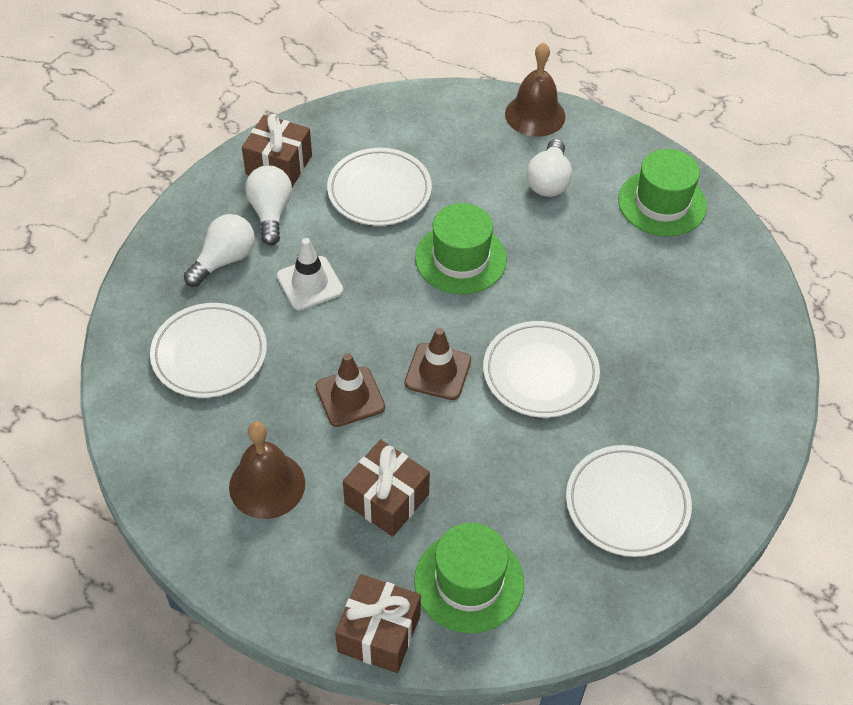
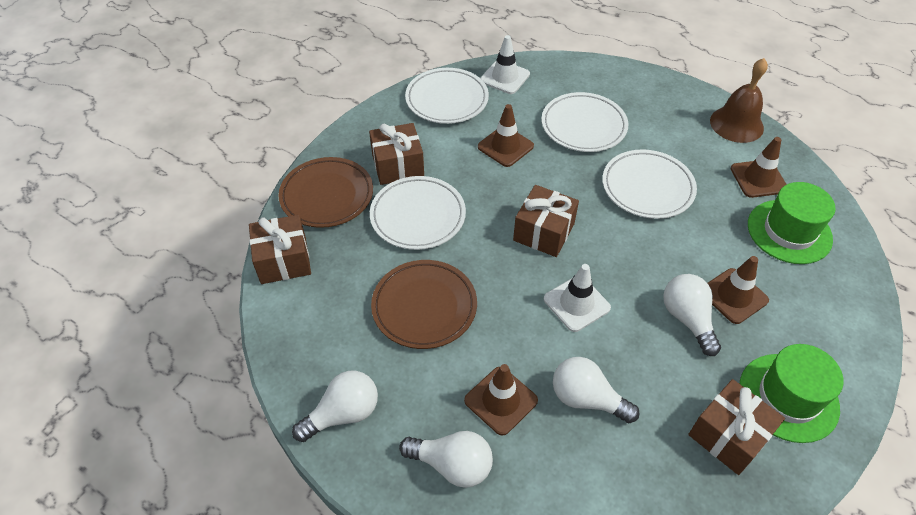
brown bell: 2 -> 1
brown gift: 3 -> 4
brown plate: 0 -> 2
brown traffic cone: 2 -> 4
green hat: 3 -> 2
white light bulb: 3 -> 4
white traffic cone: 1 -> 2

